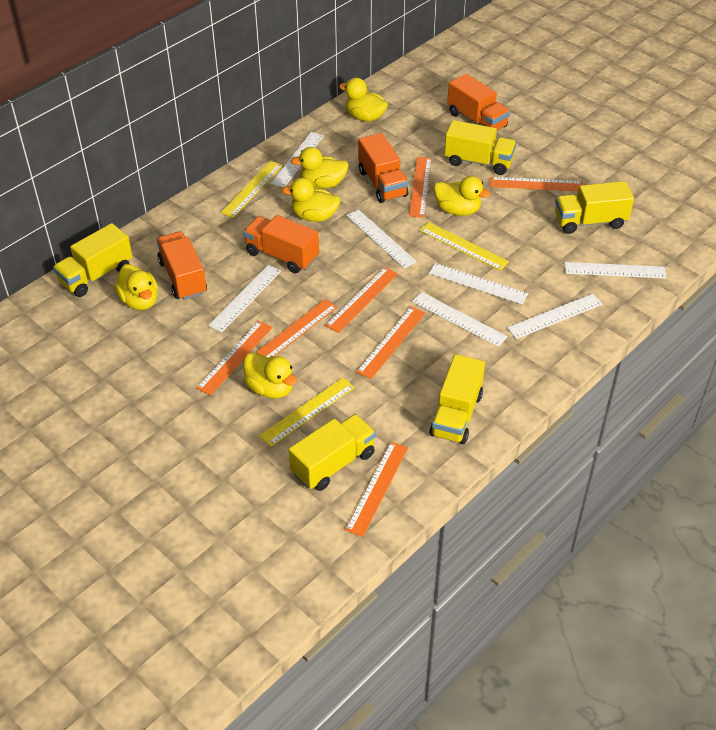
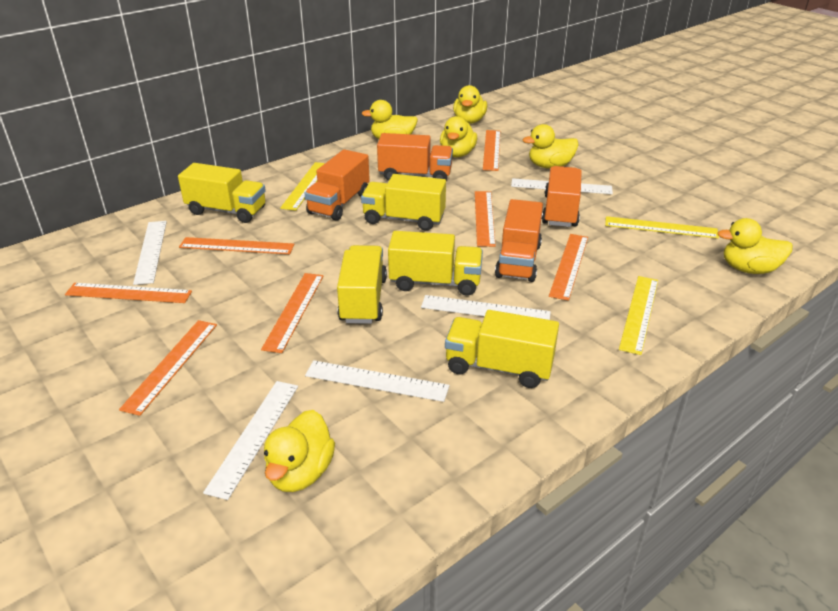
white ruler: 7 -> 5

